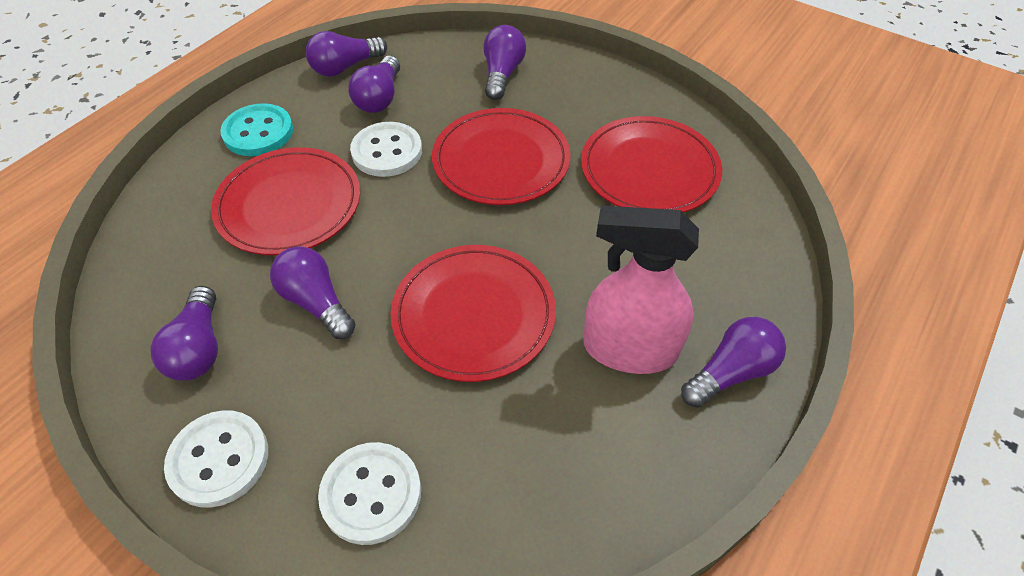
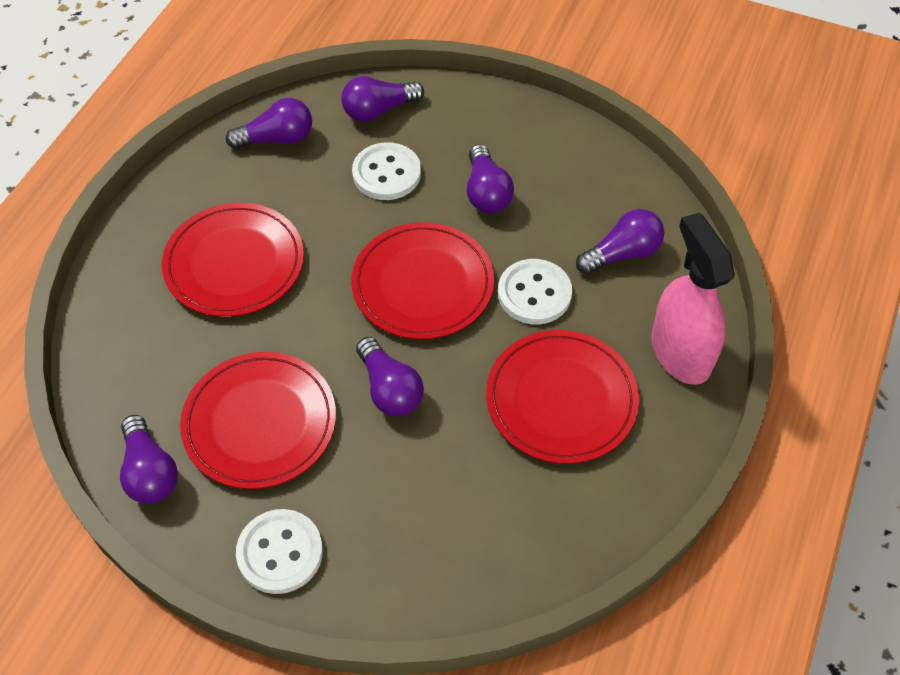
turquoise button: 1 -> 0

